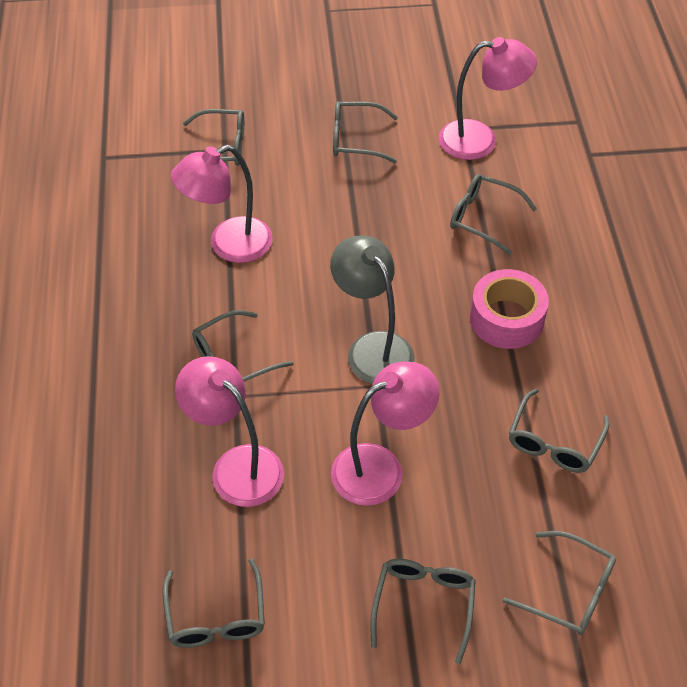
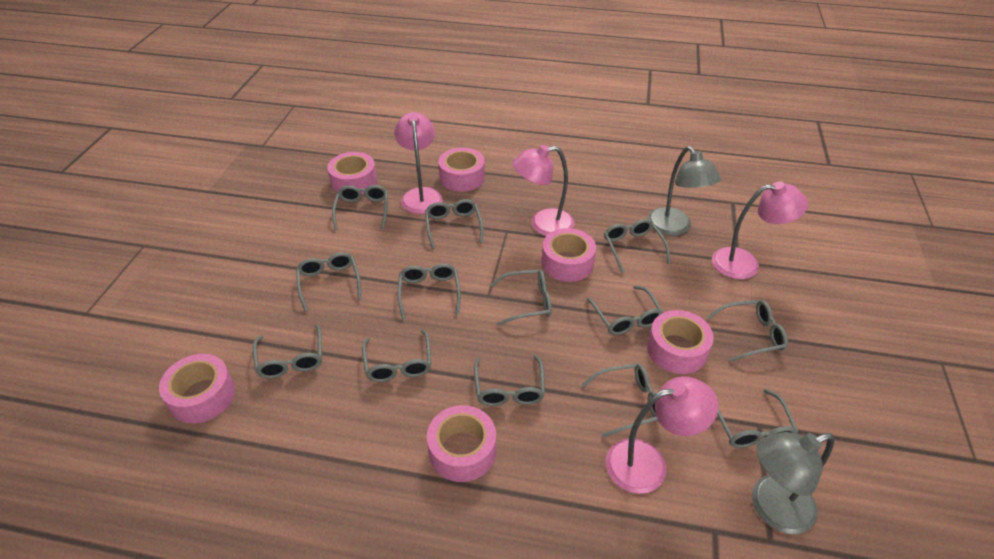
grey glasses: 8 -> 13
grey lamp: 1 -> 2
pink tape: 1 -> 6

